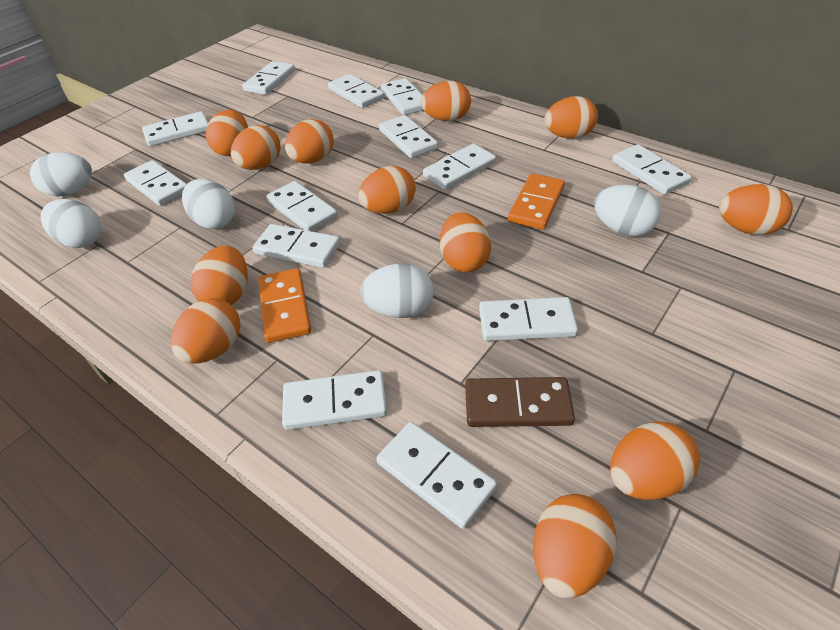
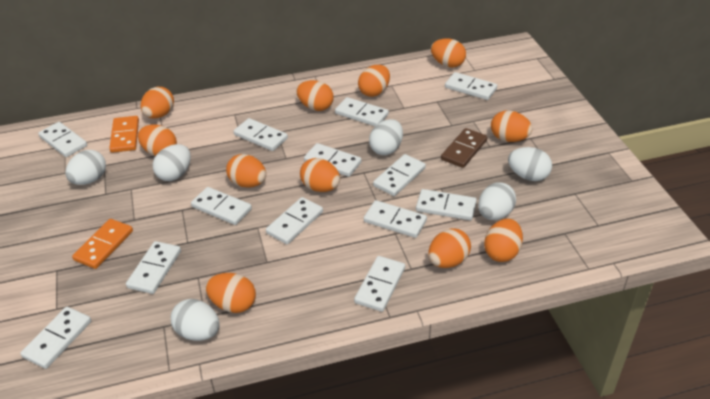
orange egg: 12 -> 11
white egg: 5 -> 6

